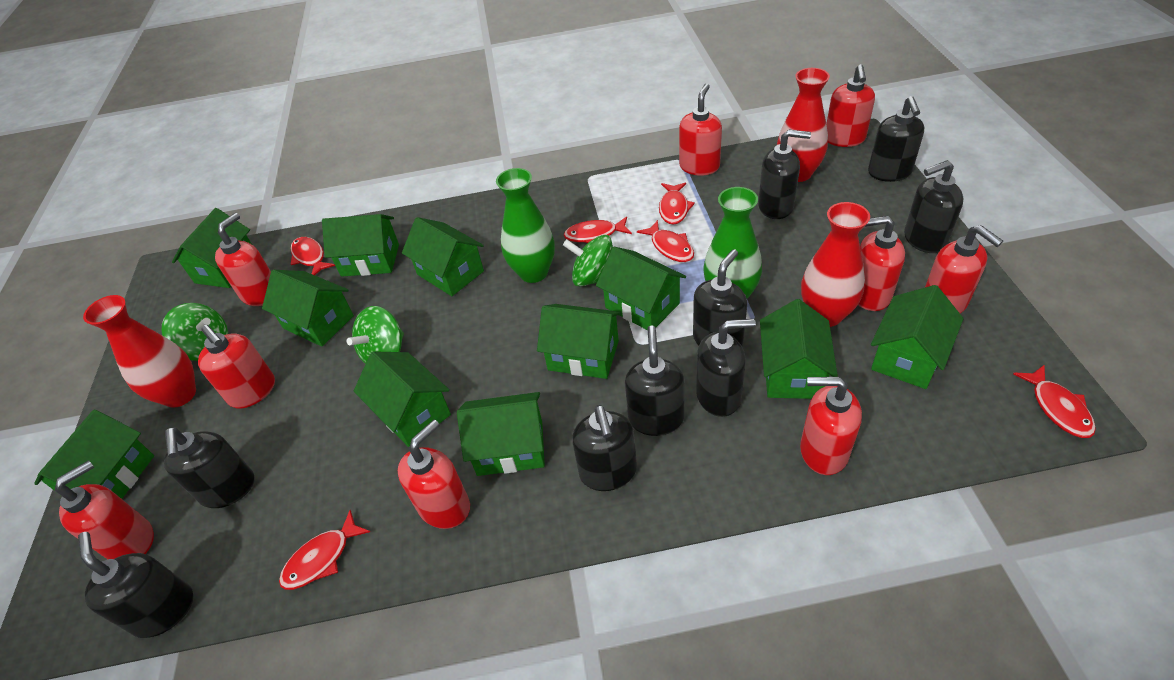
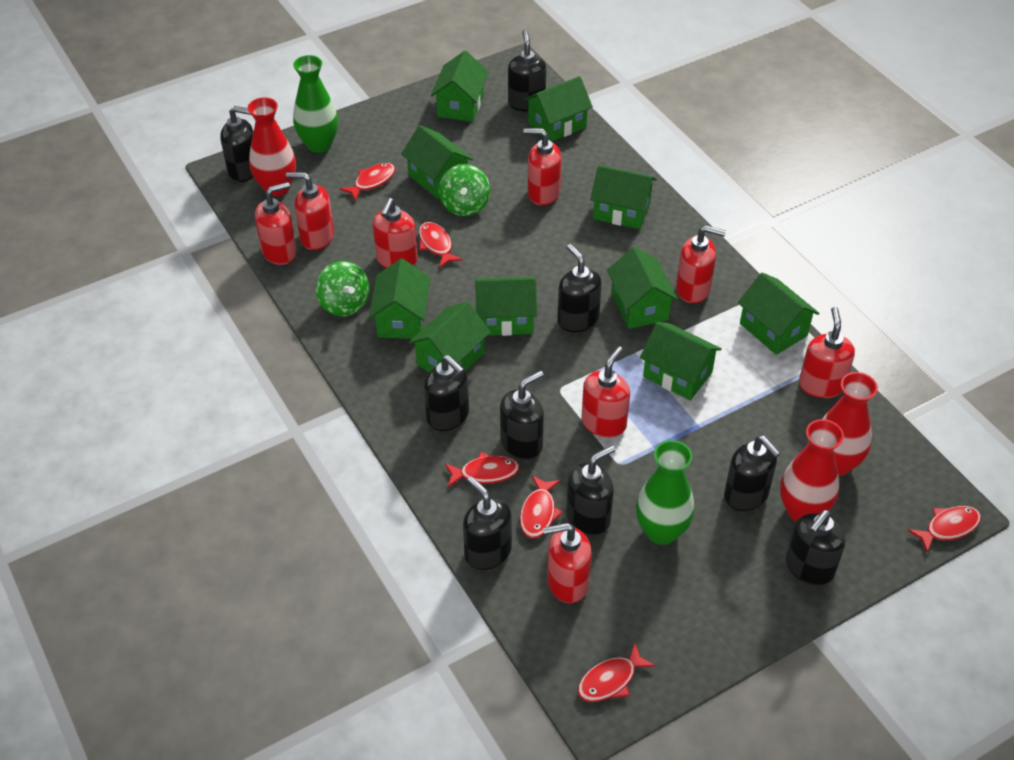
green house: 11 -> 10
green spinning top: 3 -> 2
red soap dispenser: 9 -> 8

